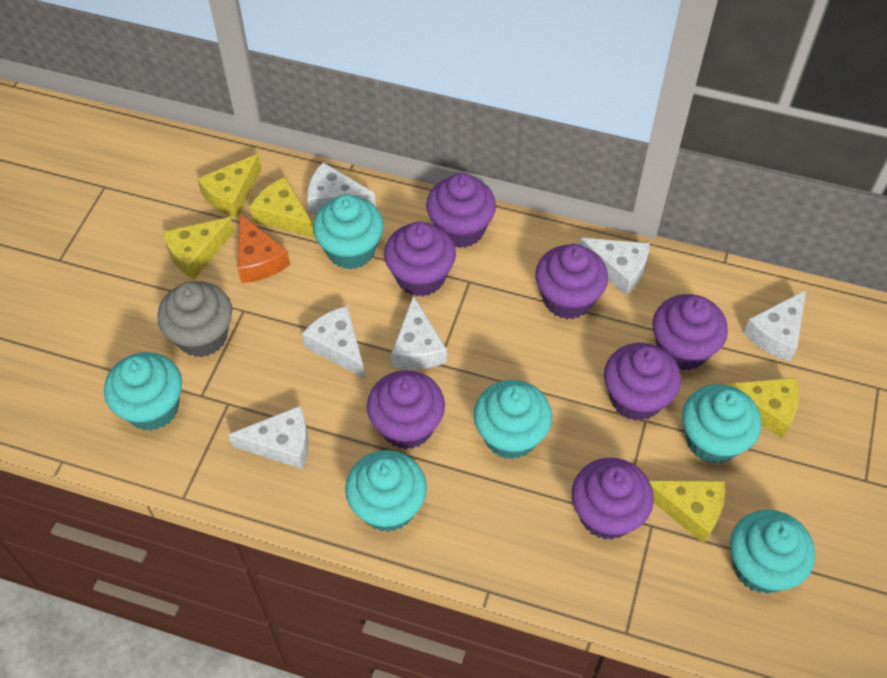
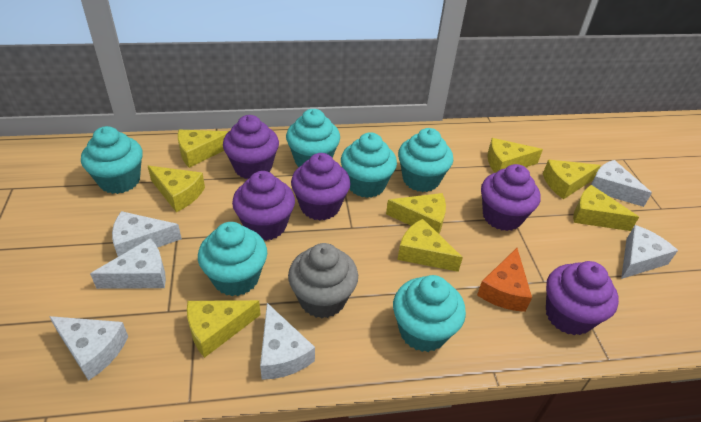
purple cupcake: 7 -> 5
yellow cheese: 5 -> 8

